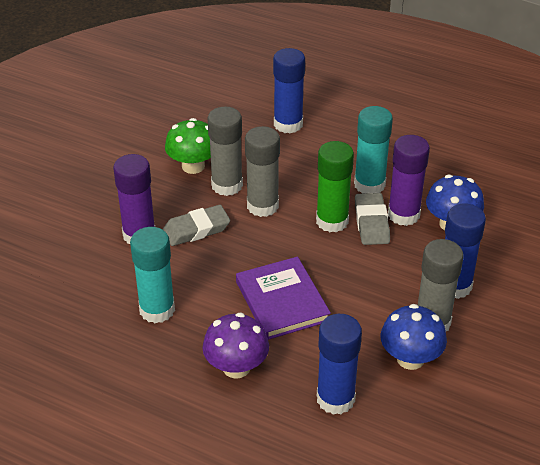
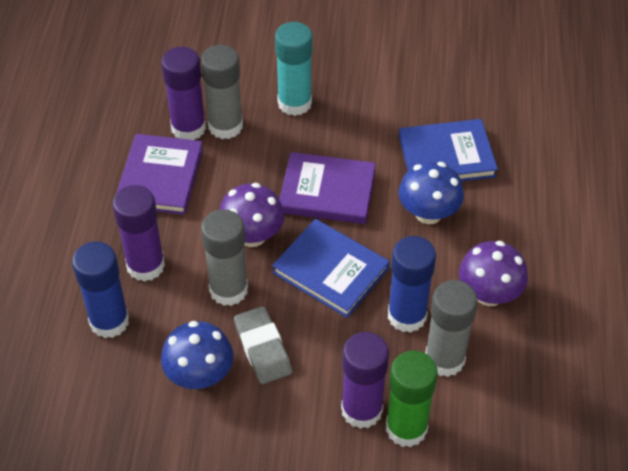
blue book: 0 -> 2
blue glue stick: 3 -> 2
green mushroom: 1 -> 0
grey eraser: 2 -> 1
purple book: 1 -> 2
purple glue stick: 2 -> 3
purple mushroom: 1 -> 2
turquoise glue stick: 2 -> 1

